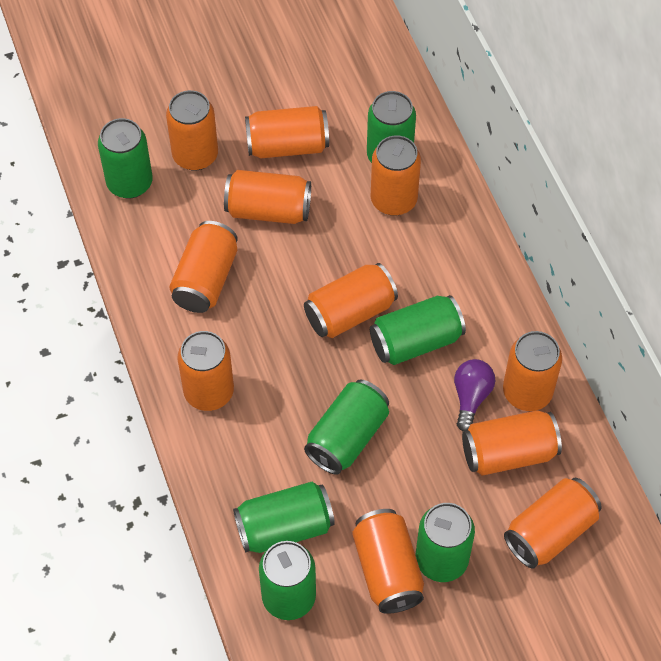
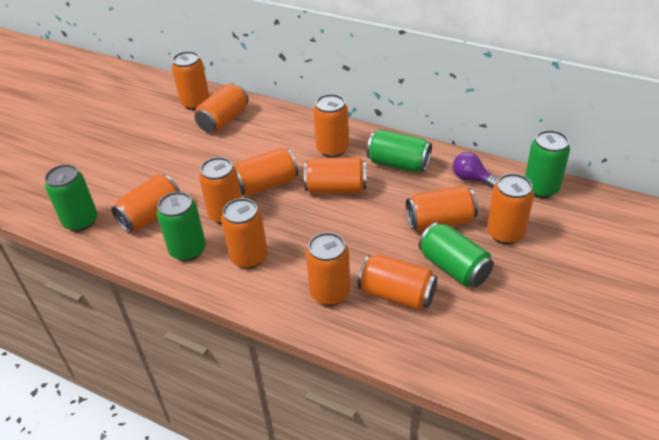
green can: 7 -> 5
orange can: 11 -> 12

